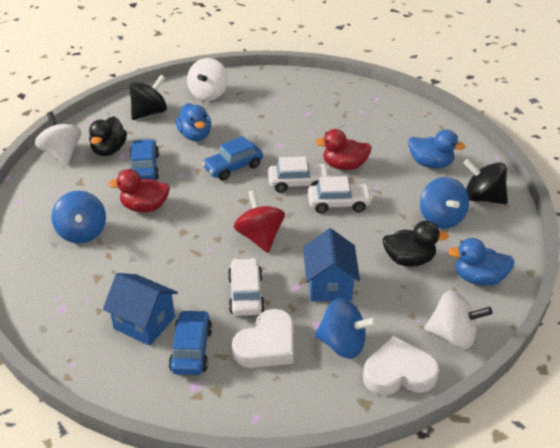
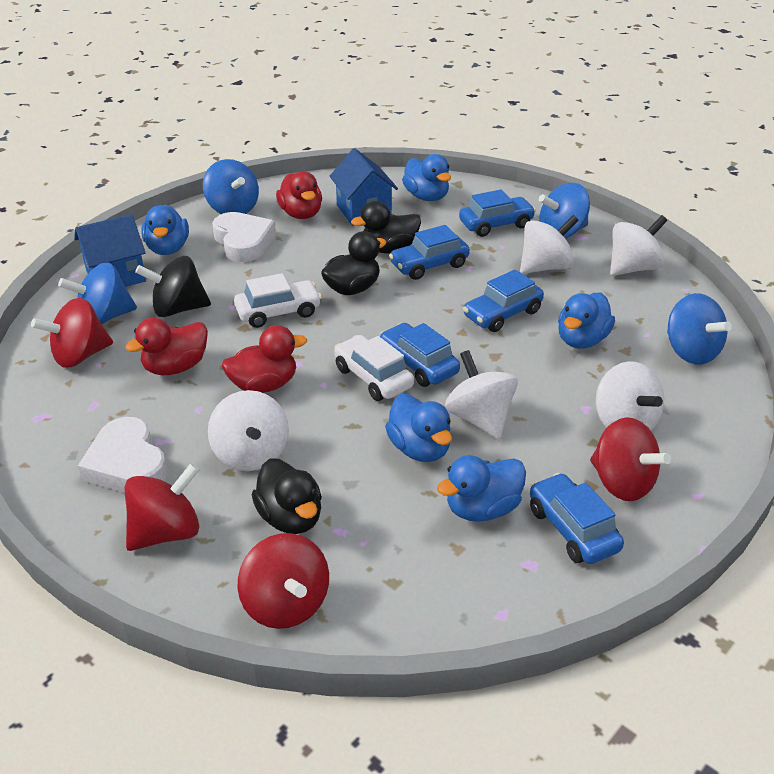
black duck: 2 -> 3
black spinning top: 2 -> 1
blue car: 3 -> 5
blue duck: 3 -> 5
blue spinning top: 3 -> 4
red duck: 2 -> 3
red spinning top: 1 -> 4
white car: 3 -> 2
white spinning top: 3 -> 5

